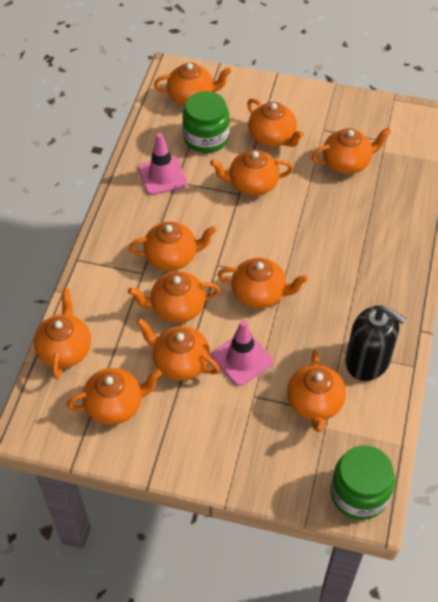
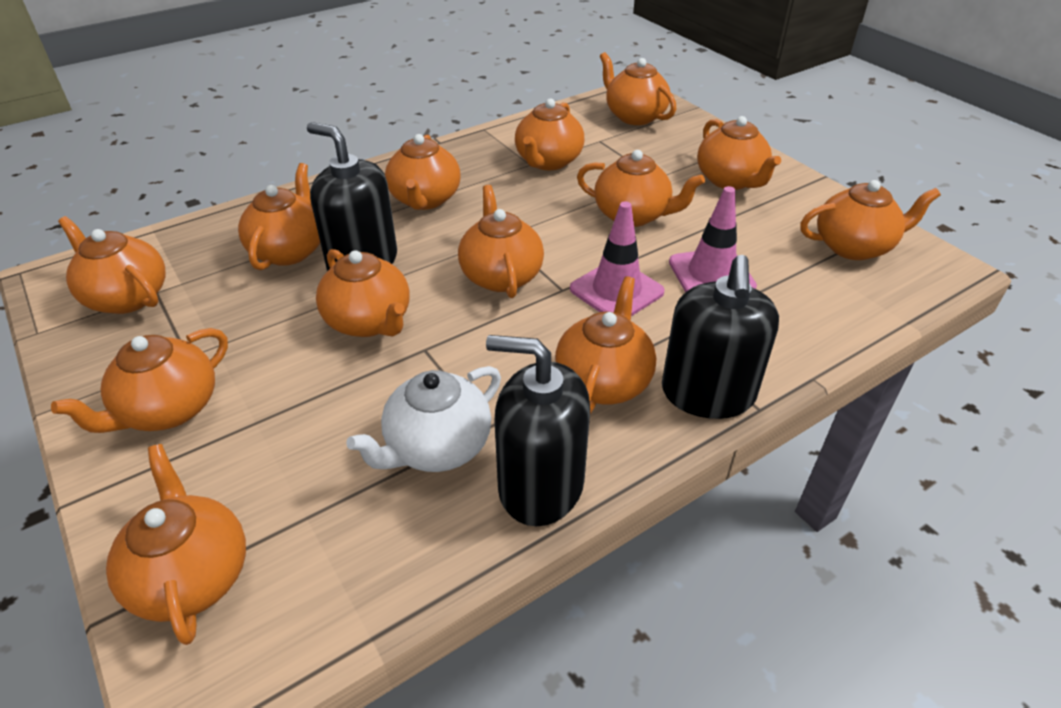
black soap dispenser: 1 -> 3
green jar: 2 -> 0
orange teapot: 11 -> 13
white teapot: 0 -> 1

